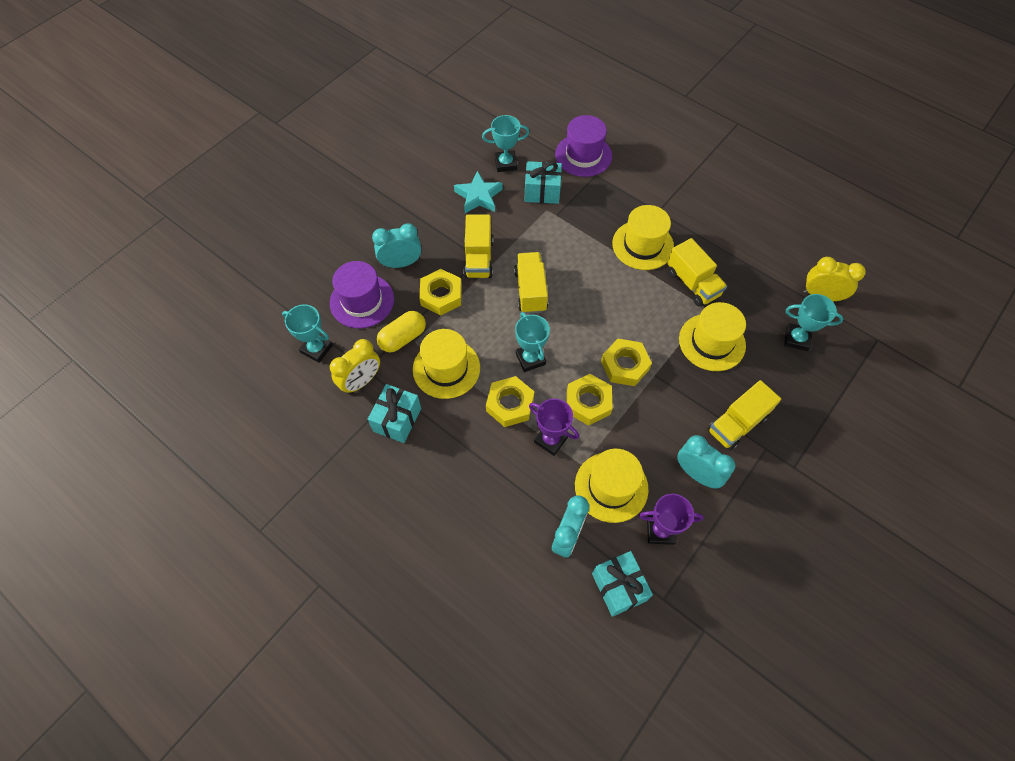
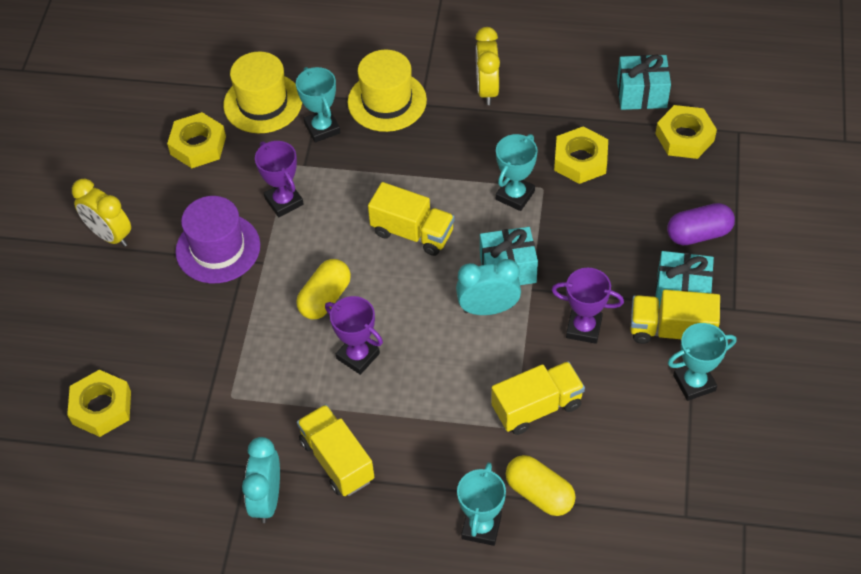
purple capsule: 0 -> 1
purple hat: 2 -> 1
purple trophy: 2 -> 3
turquoise clock: 3 -> 2
turquoise star: 1 -> 0
yellow capsule: 1 -> 2
yellow hat: 4 -> 2

